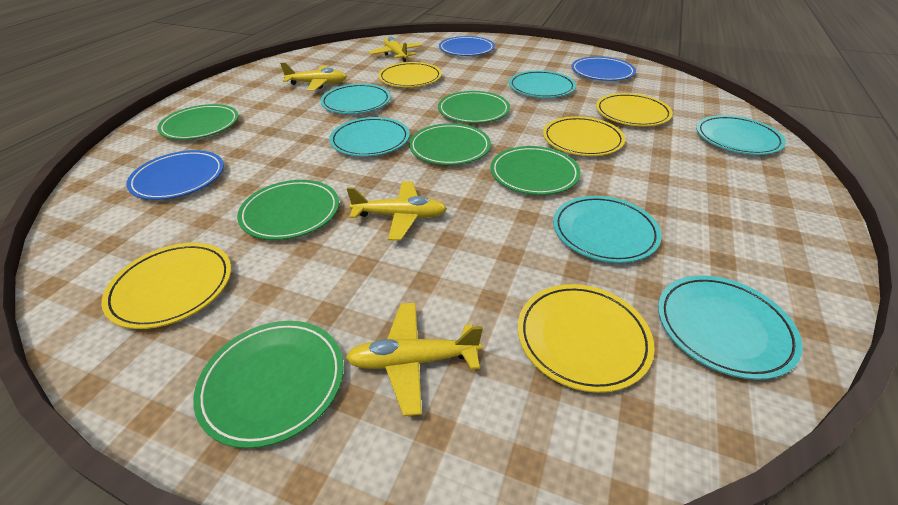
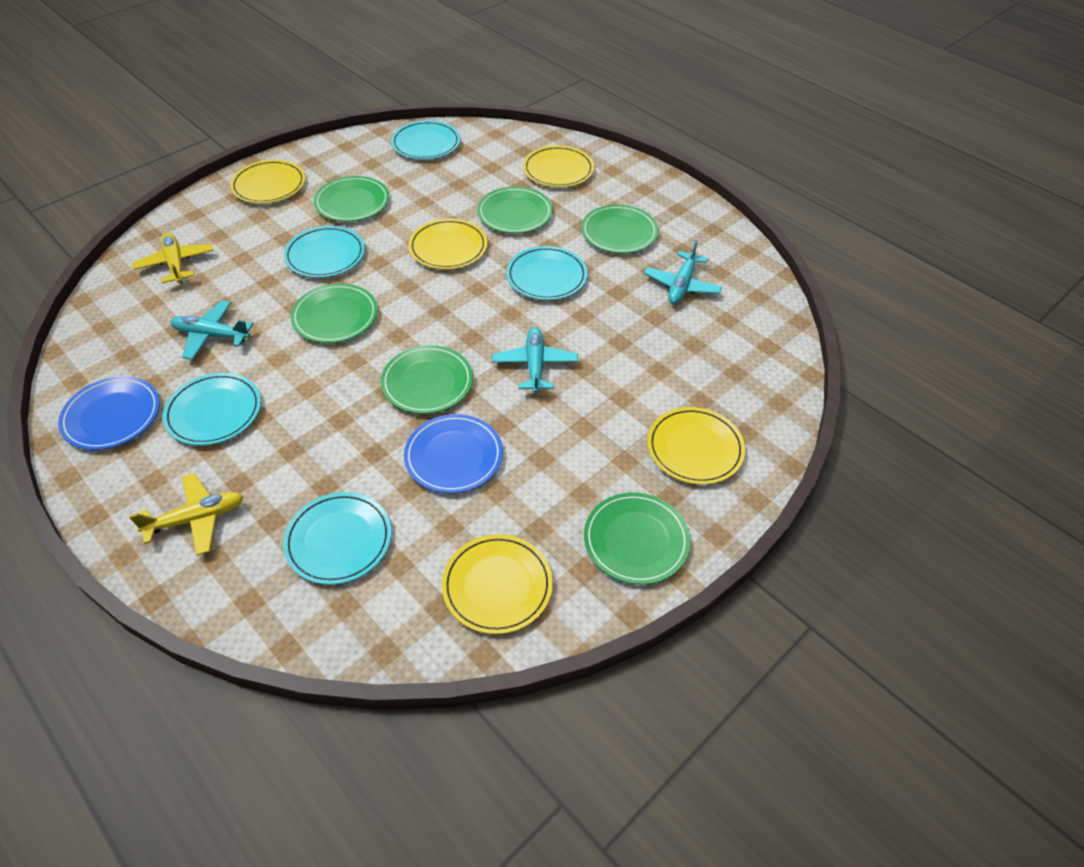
blue plate: 3 -> 2
turquoise plane: 0 -> 3
turquoise plate: 6 -> 5
yellow plane: 4 -> 2

